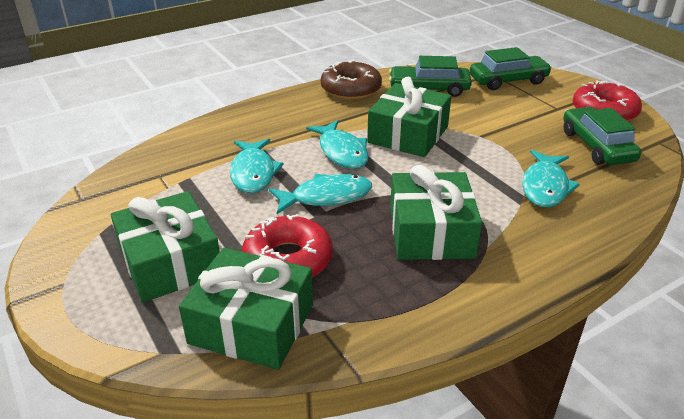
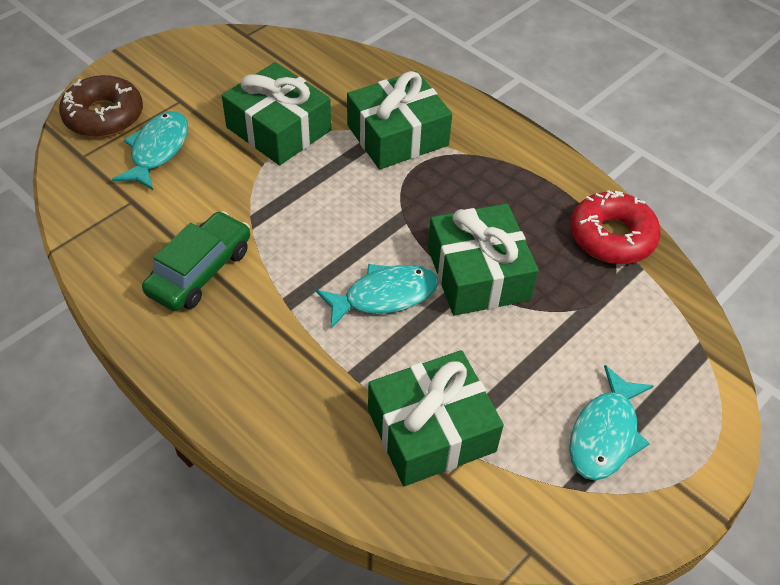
green car: 3 -> 1
red donut: 2 -> 1
turquoise fish: 4 -> 3

